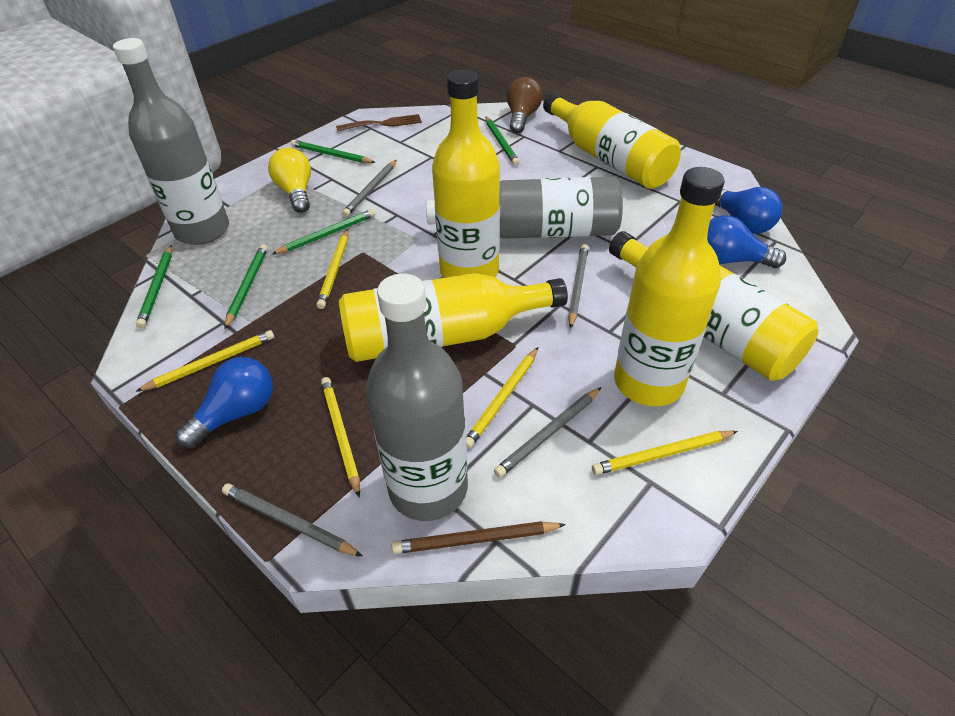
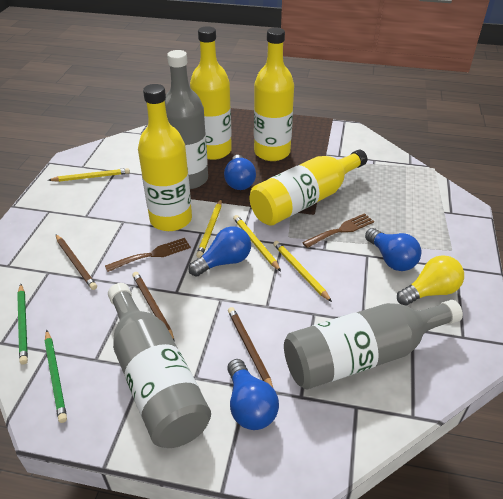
blue light bulb: 3 -> 4
brown fork: 1 -> 2
brown light bulb: 1 -> 0
brown pencil: 1 -> 3
green pencil: 5 -> 2
grey pencil: 4 -> 0
yellow bottle: 5 -> 4
yellow pencil: 5 -> 4

